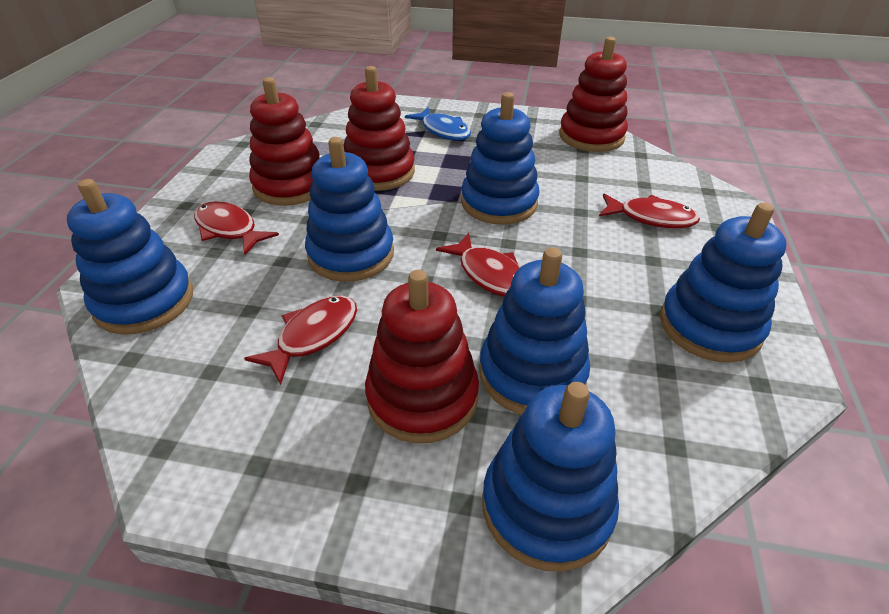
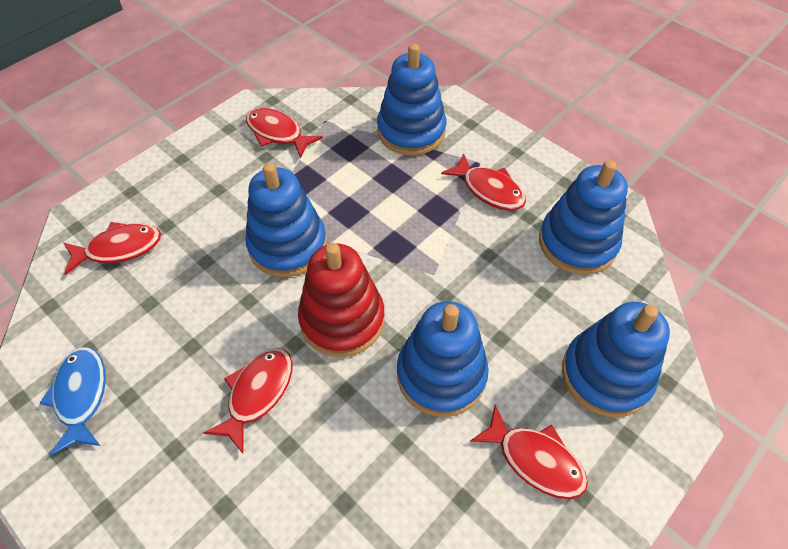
blue stacking toy: 6 -> 5
red fish: 4 -> 5
red stacking toy: 4 -> 1

